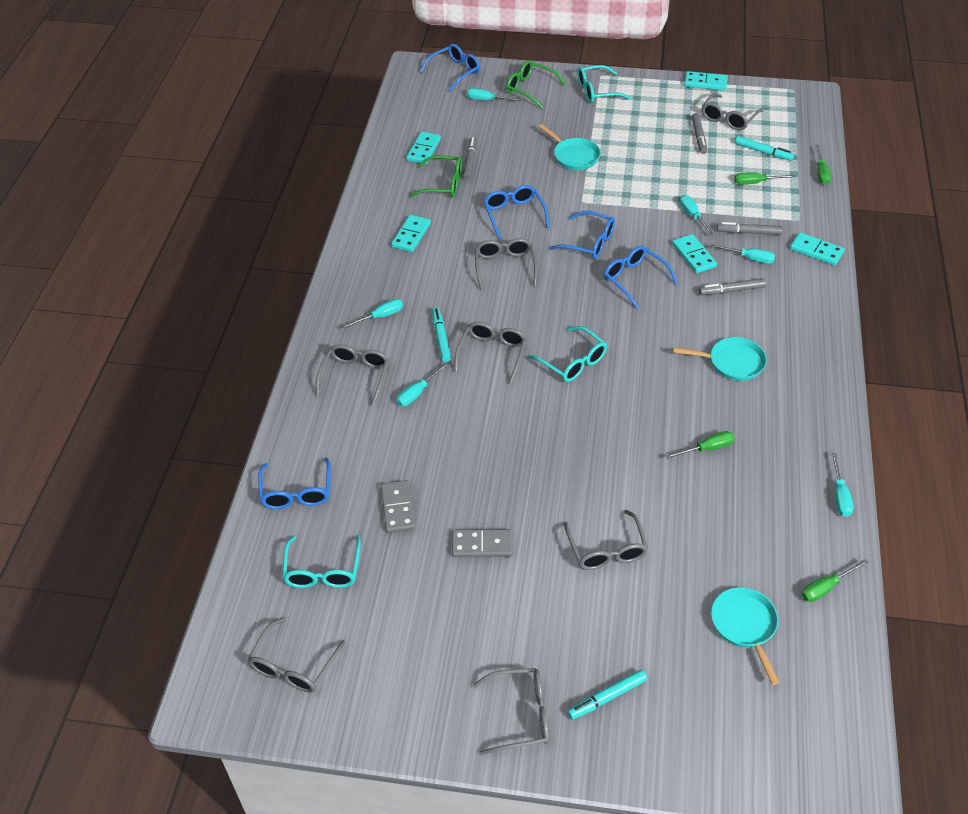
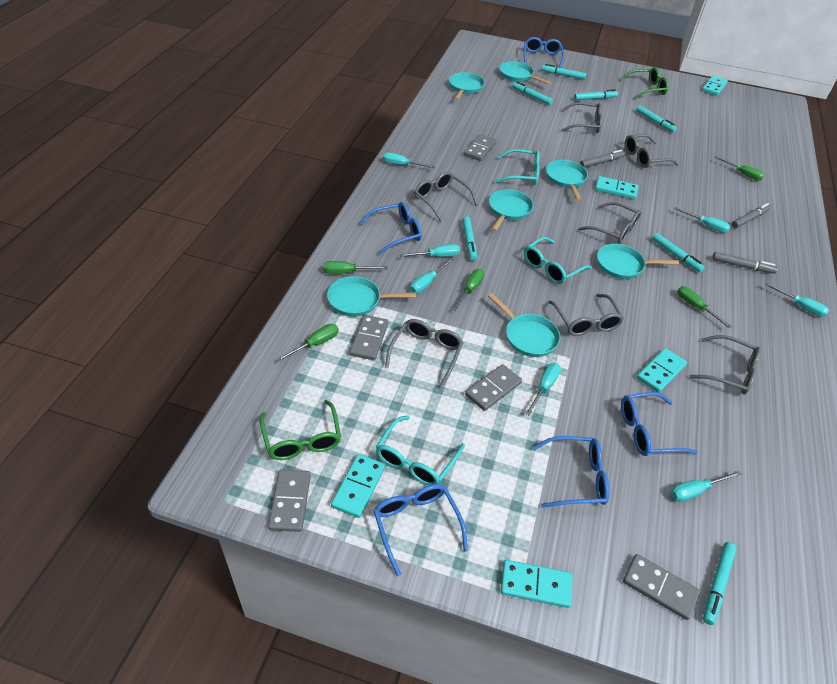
green screwdriver: 4 -> 5
grey domino: 2 -> 5
grey marker: 4 -> 3
turquoise marker: 3 -> 7
turquoise pan: 3 -> 7
turquoise screwdriver: 6 -> 7

